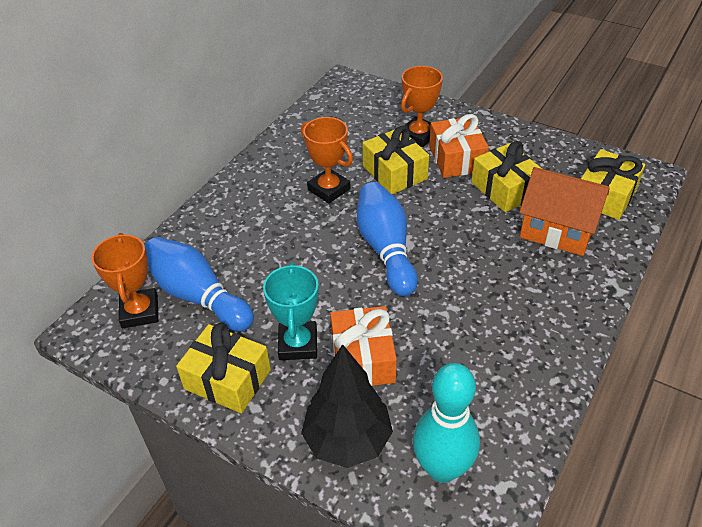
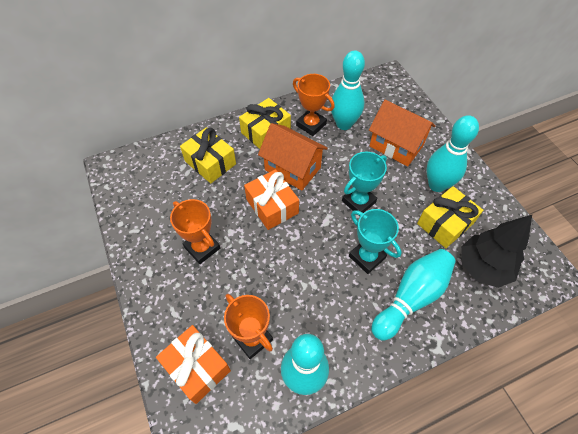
blue bowling pin: 2 -> 0
orange house: 1 -> 2
turquoise bowling pin: 1 -> 4
turquoise trophy: 1 -> 2
yellow gift: 4 -> 3

